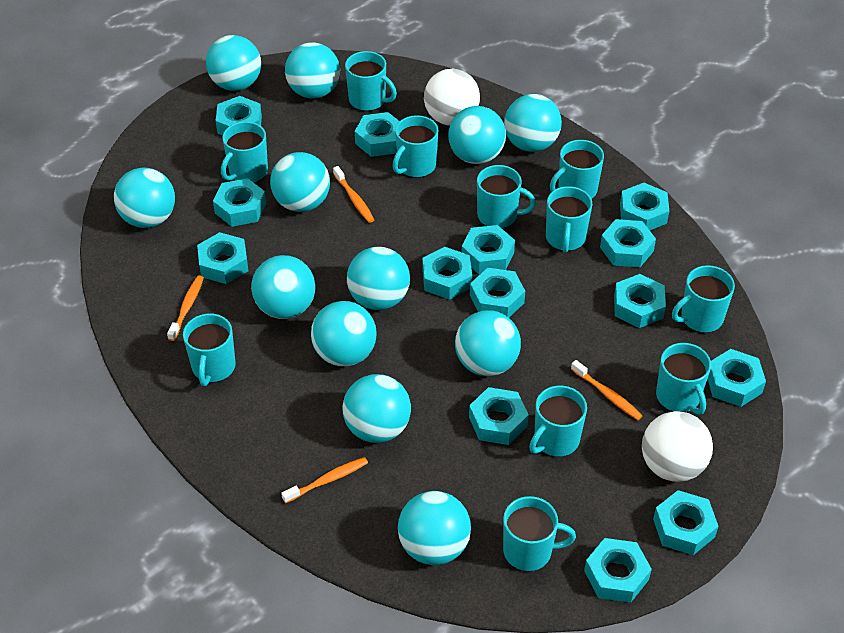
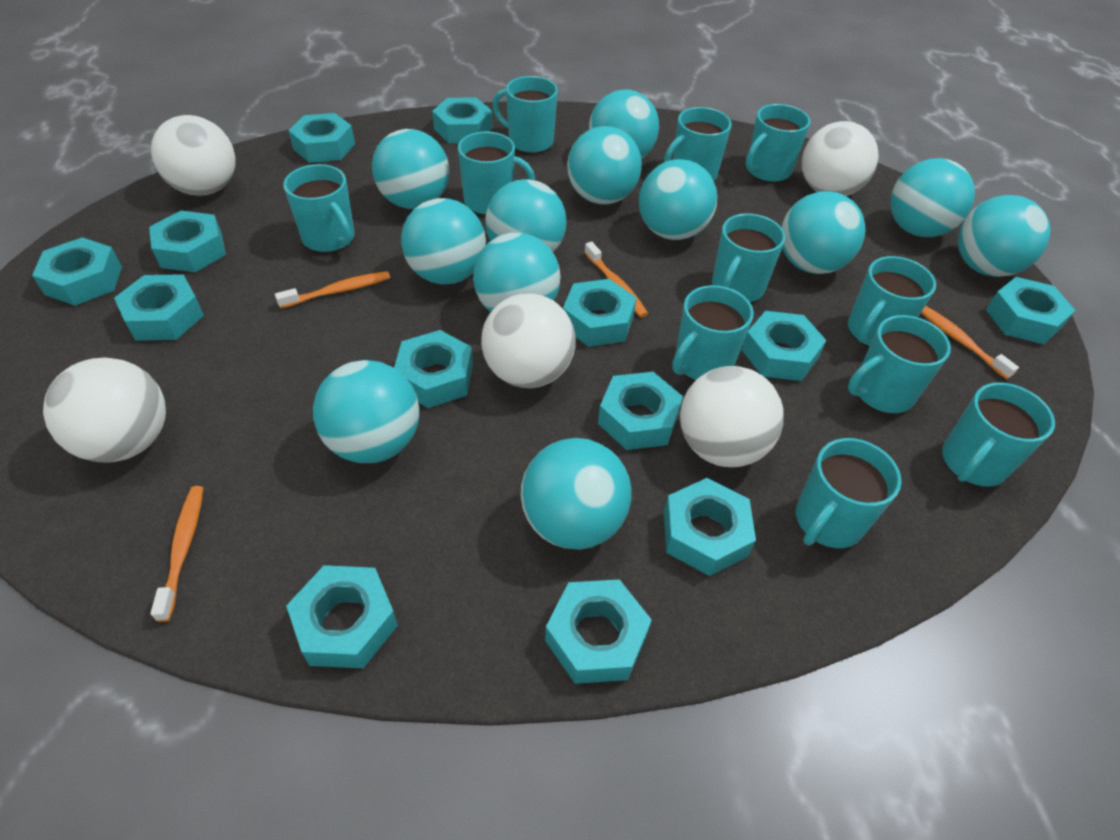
turquoise nut: 14 -> 13
white ball: 2 -> 5

